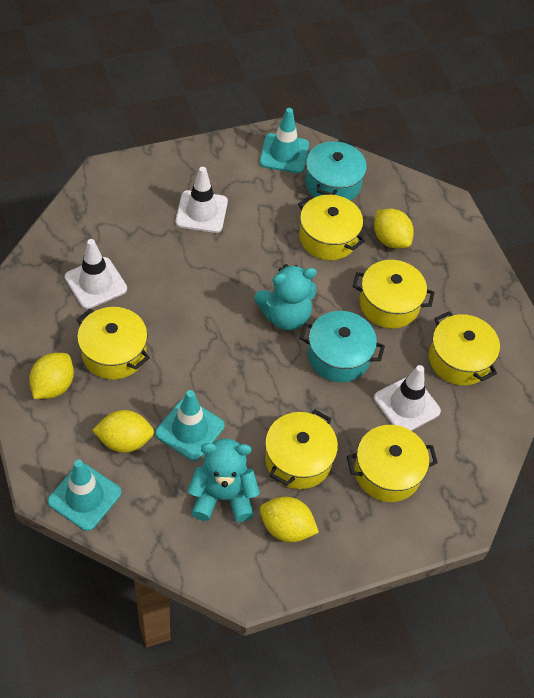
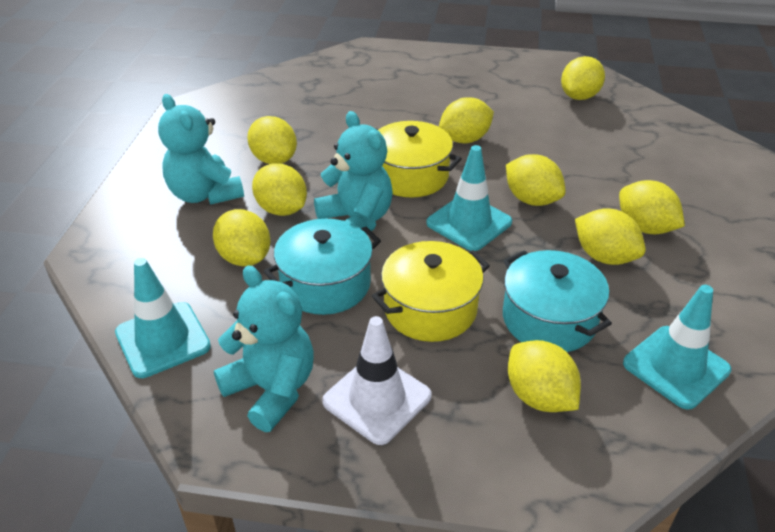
turquoise teddy bear: 2 -> 3
white traffic cone: 3 -> 1
yellow lemon: 4 -> 9
yellow pot: 6 -> 2

